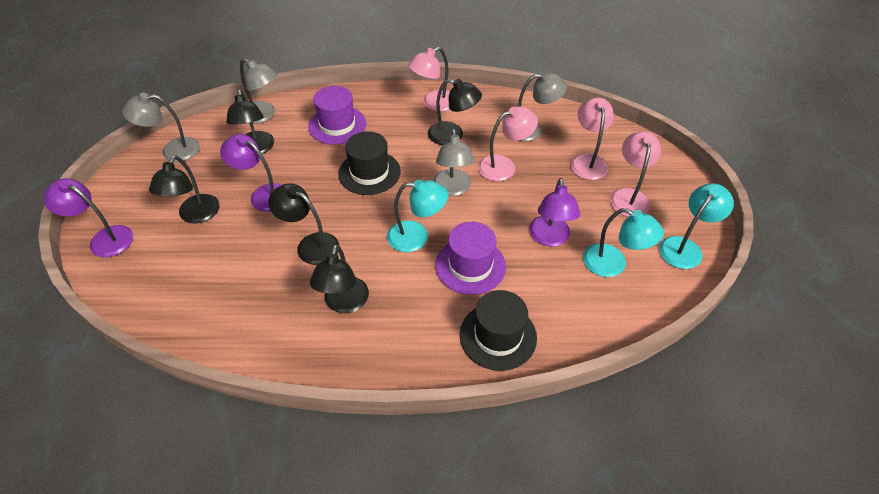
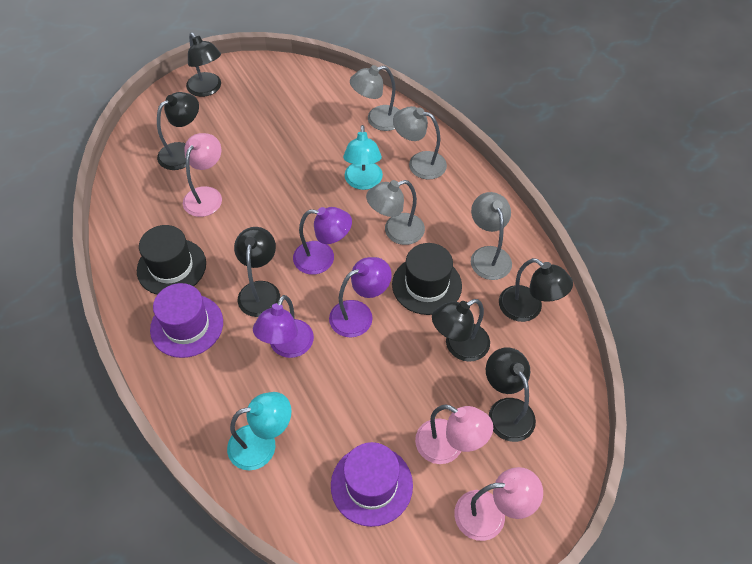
black lamp: 5 -> 6
pink lamp: 4 -> 3
turquoise lamp: 3 -> 2

